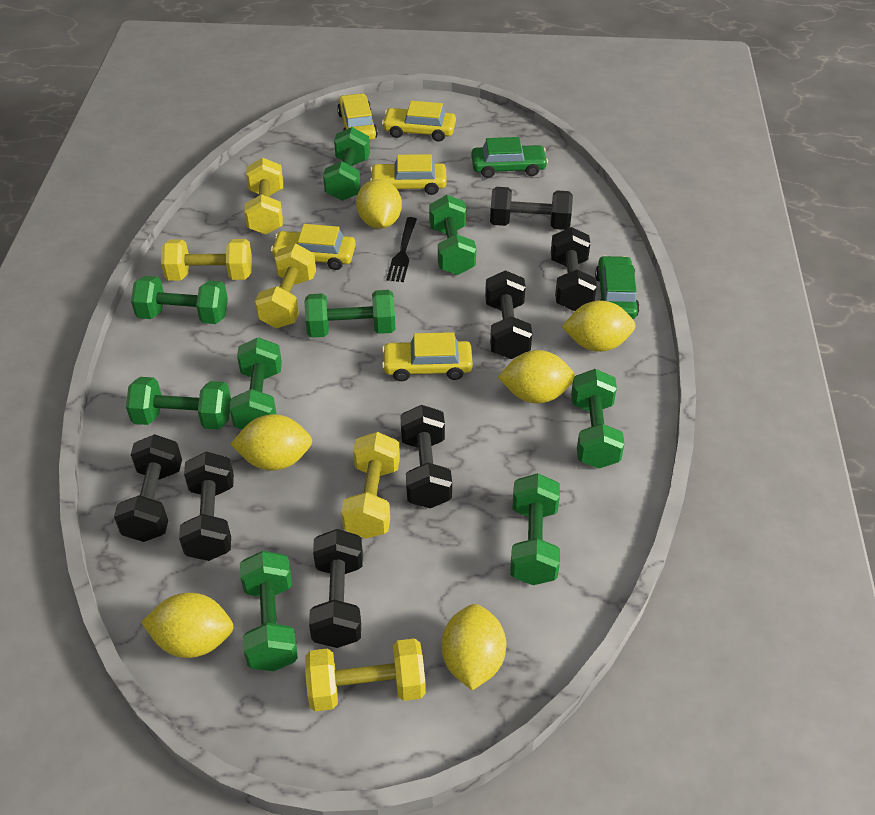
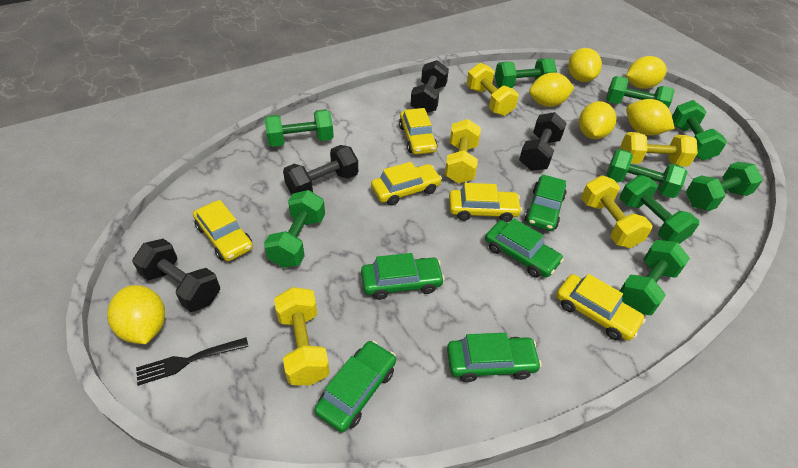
black dumbbell: 7 -> 4
green car: 2 -> 5

